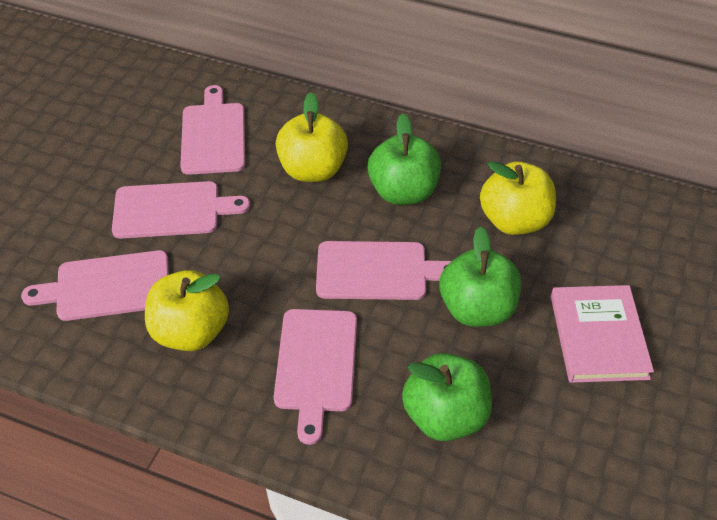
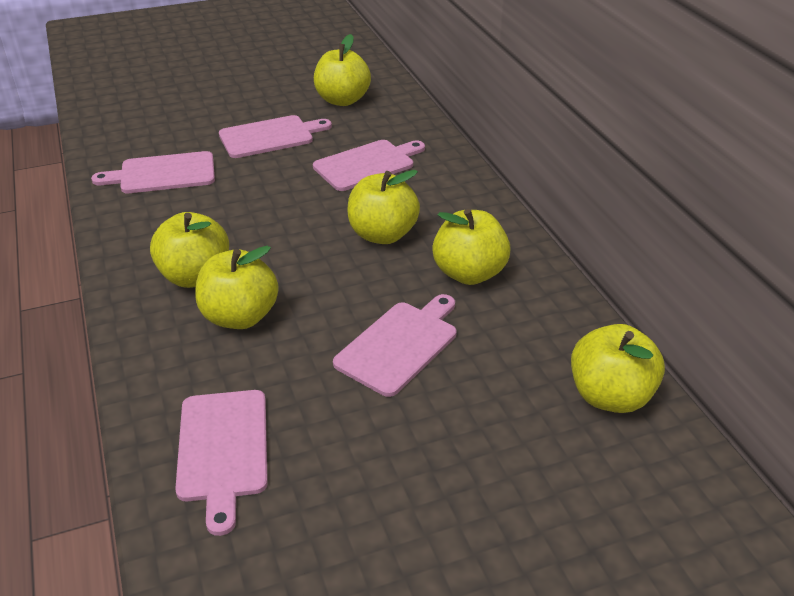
green apple: 3 -> 0
pink book: 1 -> 0
yellow apple: 3 -> 6

